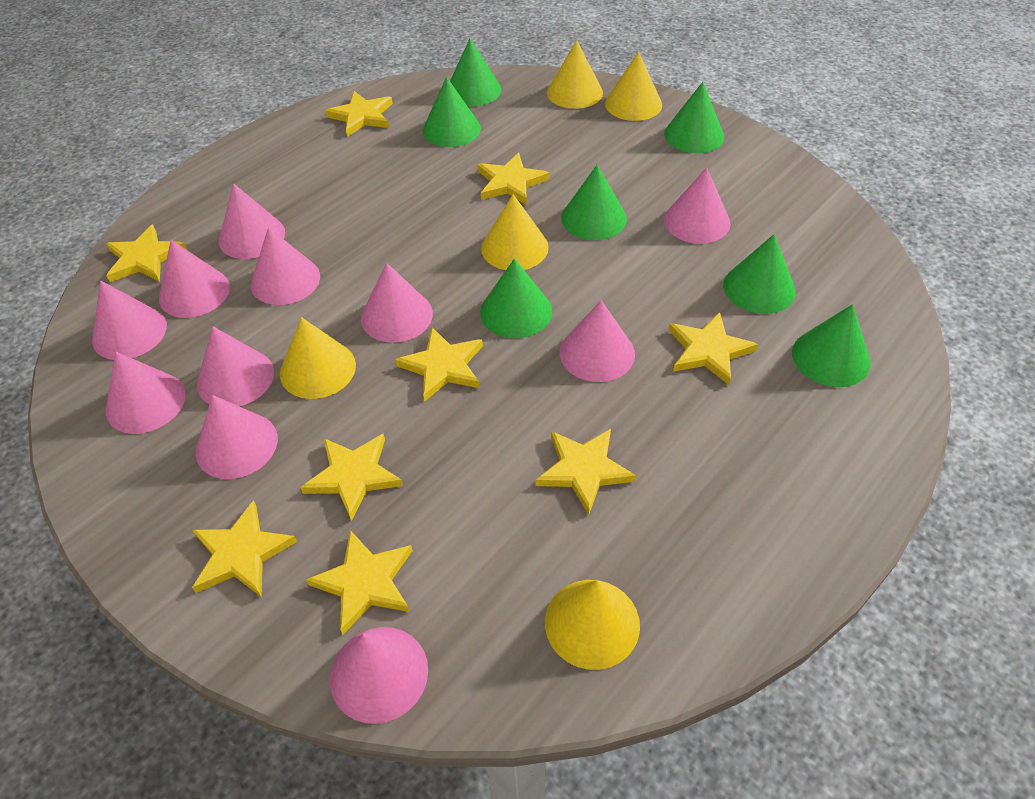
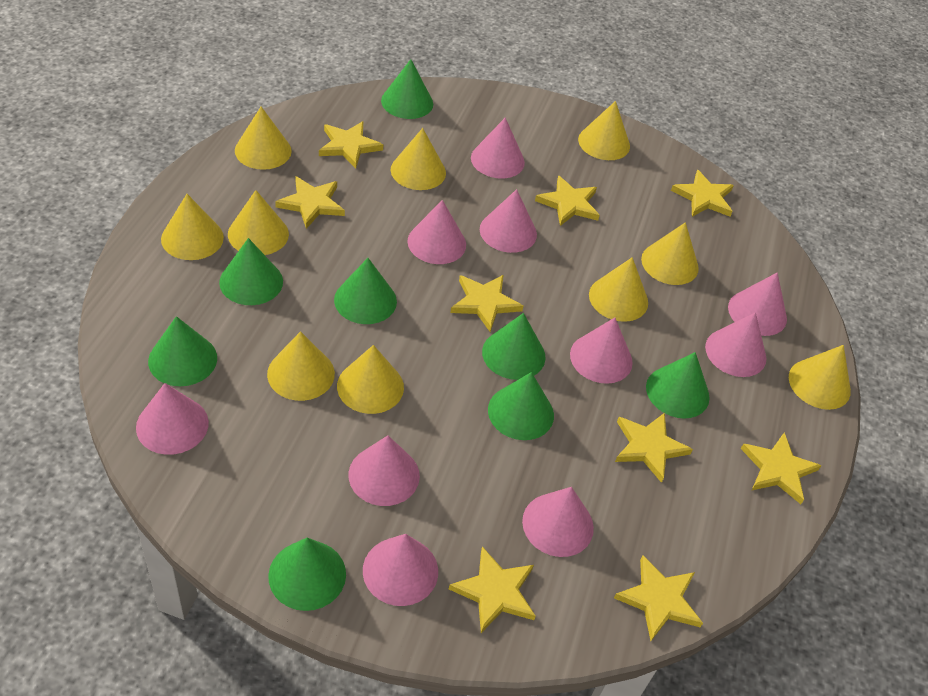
green cone: 7 -> 8
pink cone: 11 -> 10
yellow cone: 5 -> 10

